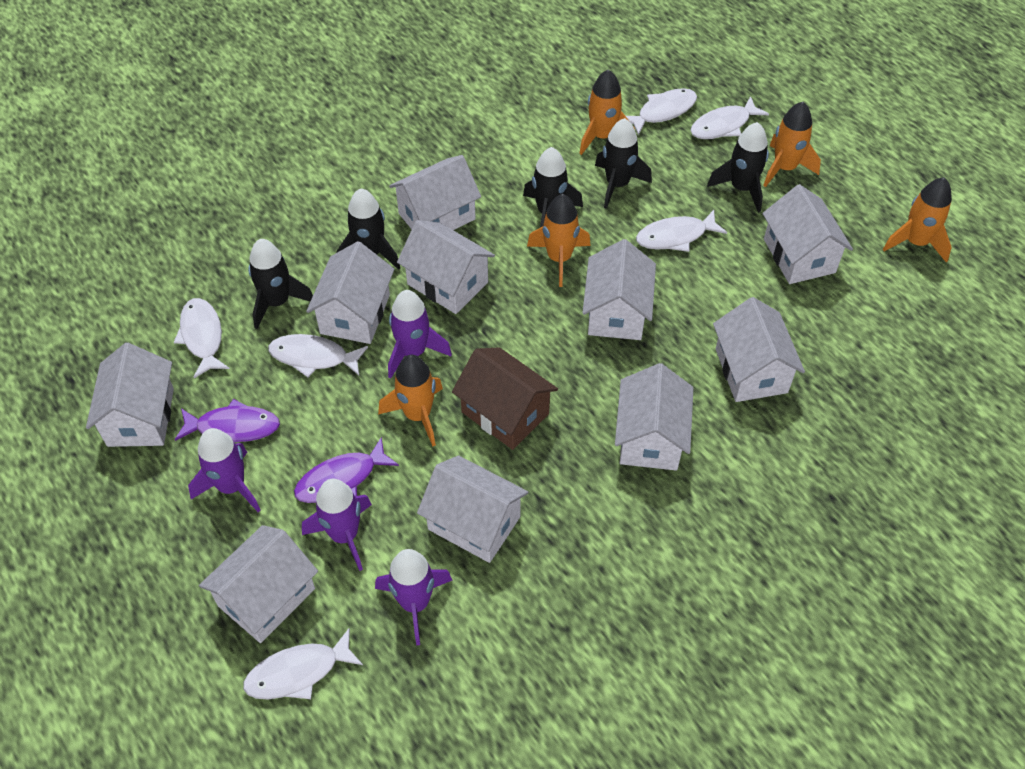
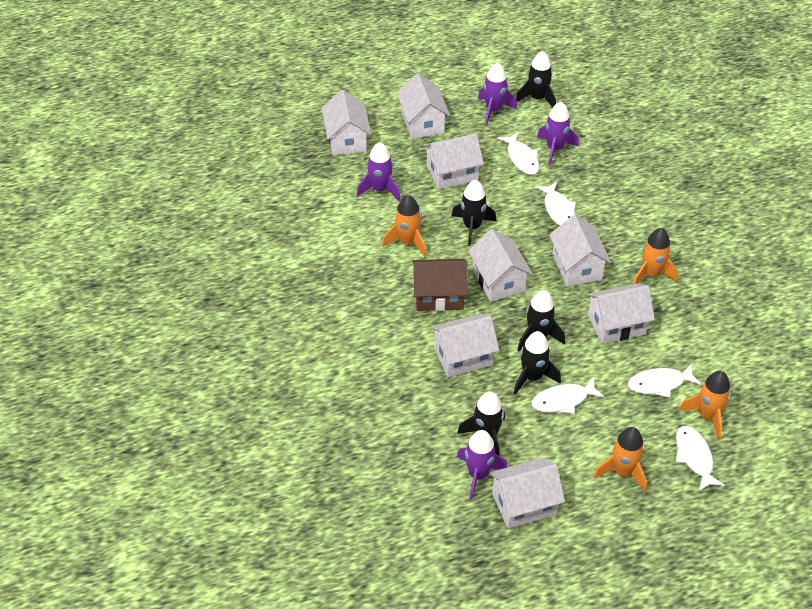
orange rocket: 5 -> 4
purple fish: 2 -> 0
white fish: 6 -> 5
white house: 10 -> 8

